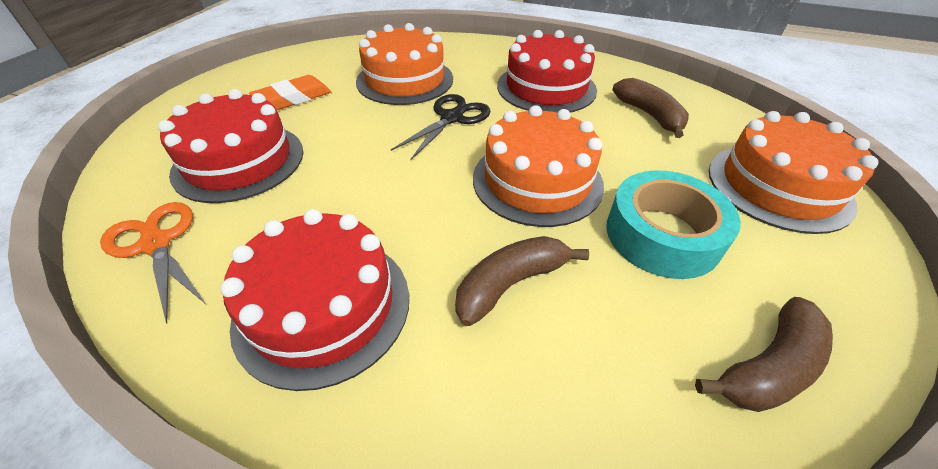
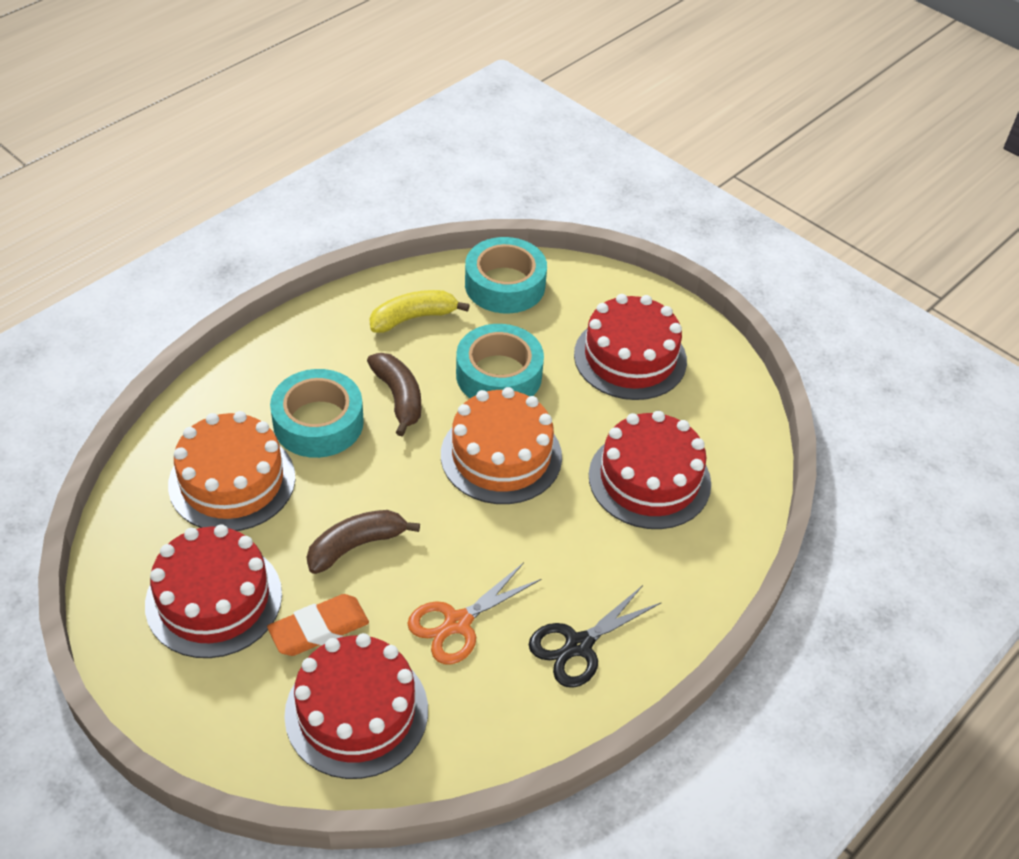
brown banana: 3 -> 2
orange cake: 3 -> 2
red cake: 3 -> 4
turquoise tape: 1 -> 3
yellow banana: 0 -> 1

